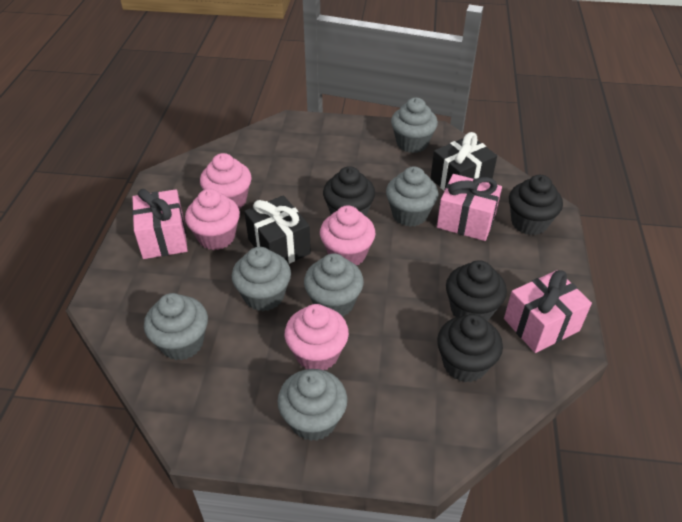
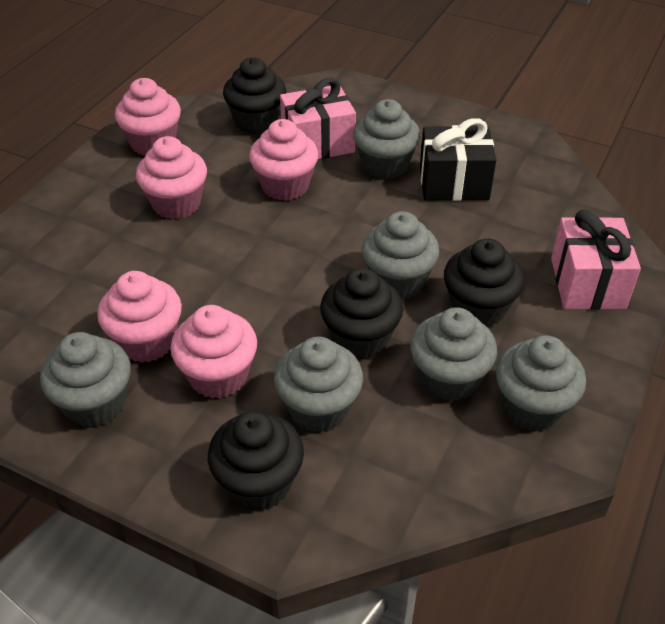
black gift: 2 -> 1
pink cupcake: 4 -> 5
pink gift: 3 -> 2

